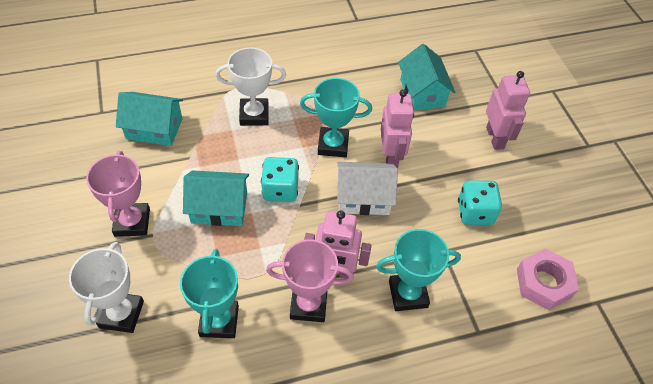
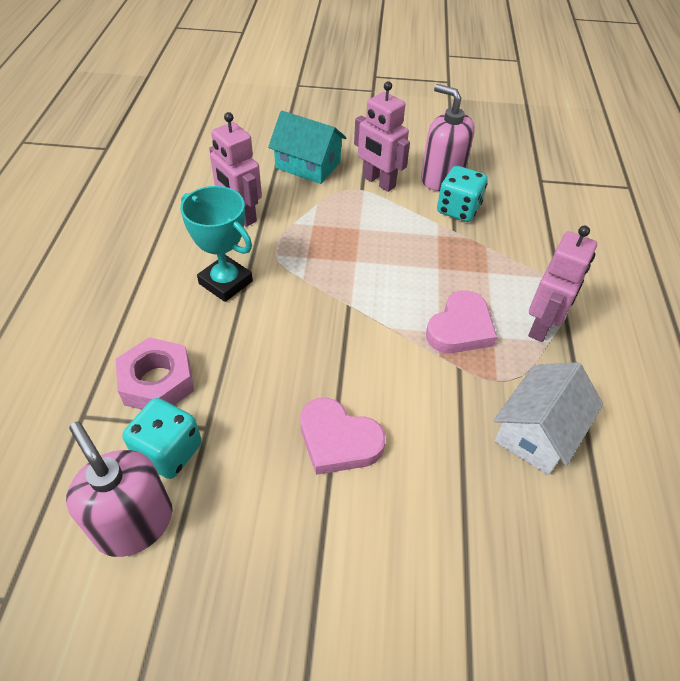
pink heart: 0 -> 2
pink soap dispenser: 0 -> 2
pink trophy: 2 -> 0
turquoise house: 3 -> 1
turquoise trophy: 3 -> 1
white trophy: 2 -> 0

